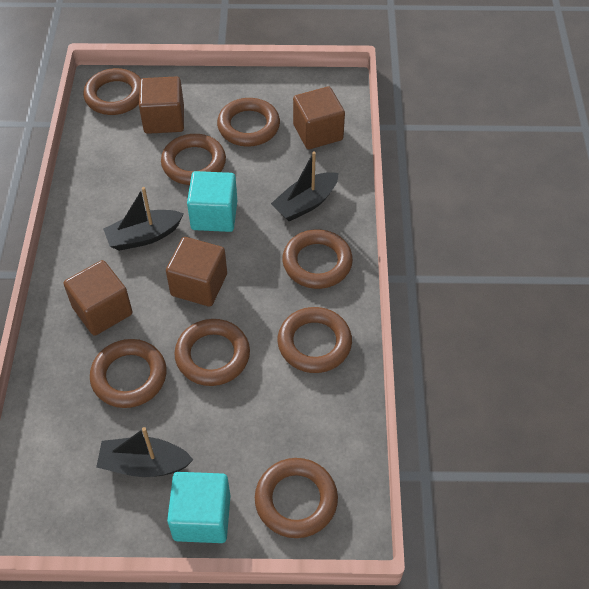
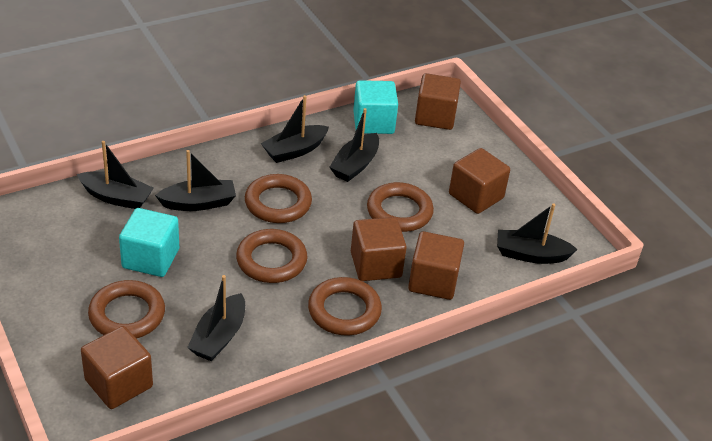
black boat: 3 -> 6
brown cube: 4 -> 5
brown ring: 8 -> 5

